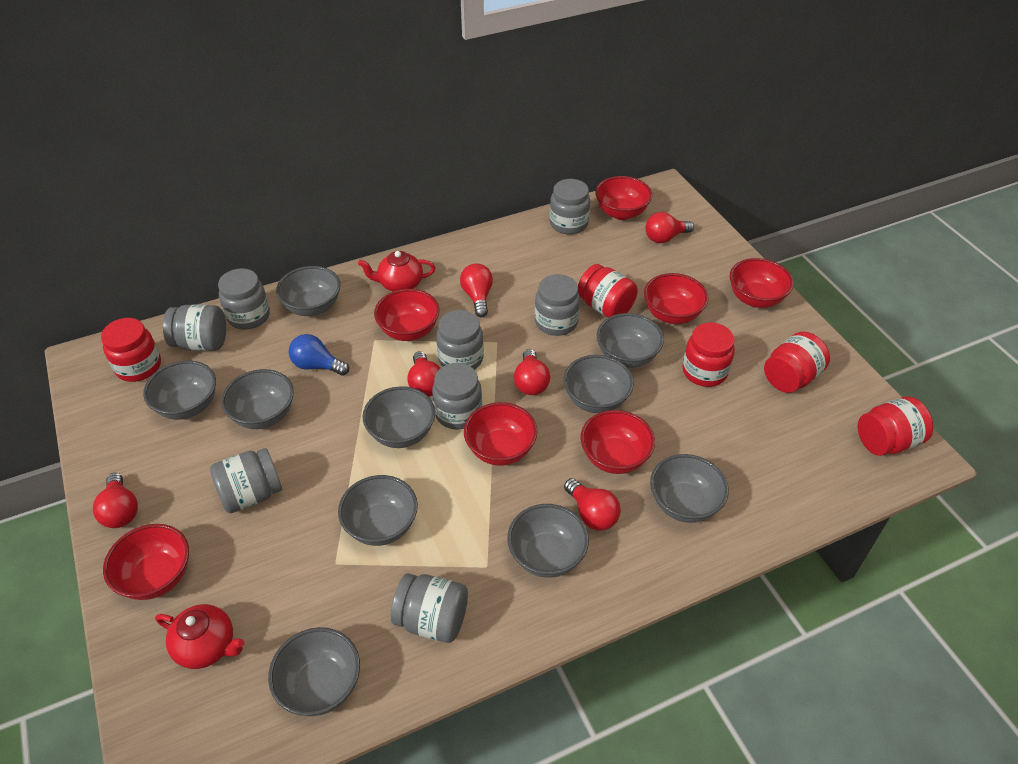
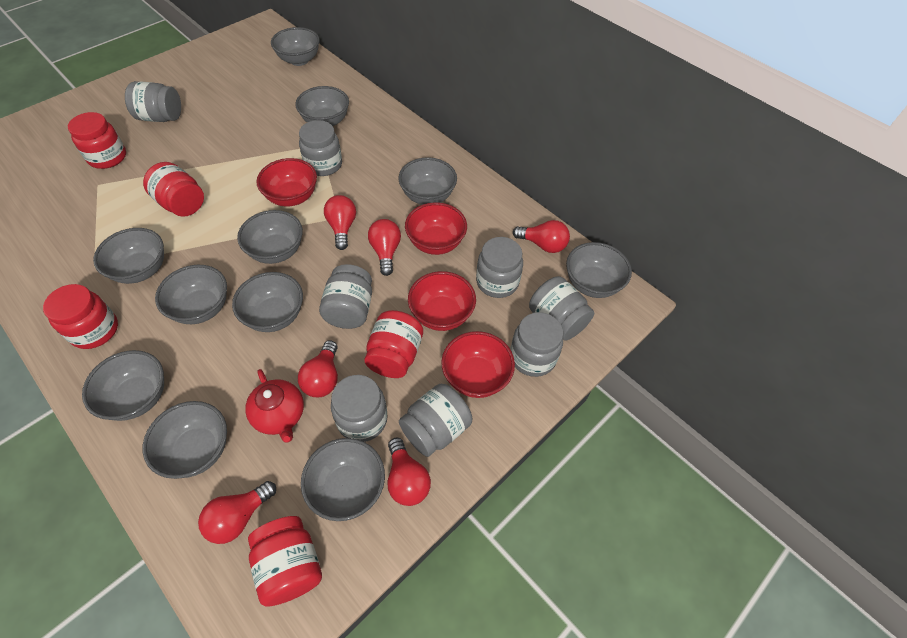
blue light bulb: 1 -> 0
grey bowl: 10 -> 11
red bowl: 7 -> 4
red teapot: 2 -> 1

